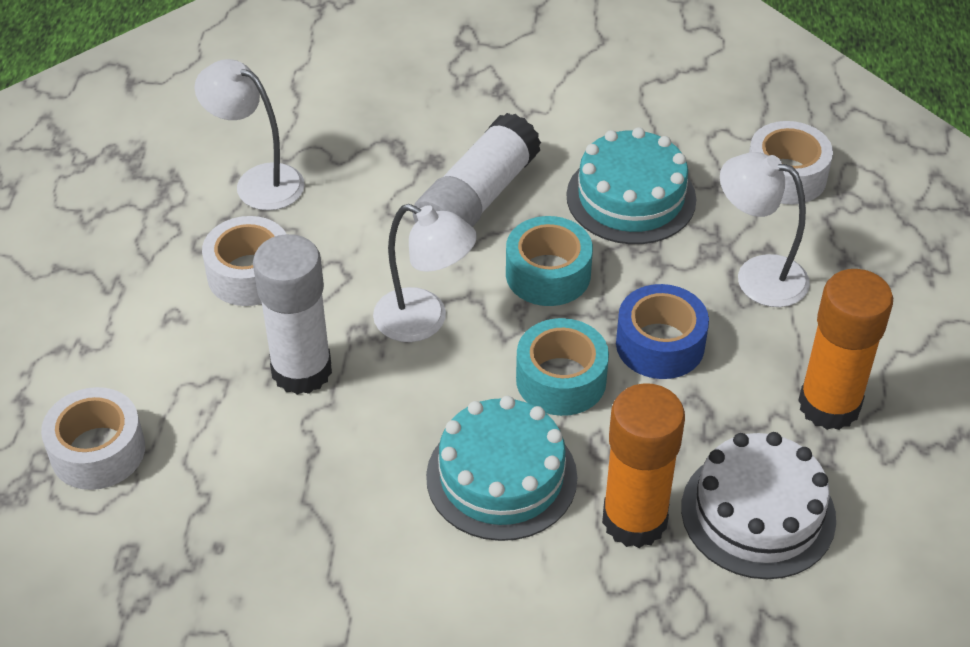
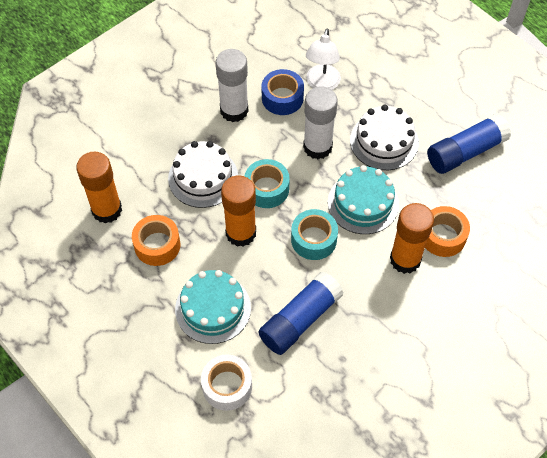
blue glue stick: 0 -> 2
orange glue stick: 2 -> 3
orange tape: 0 -> 2
white cake: 1 -> 2
white lamp: 3 -> 1
white tape: 3 -> 1

